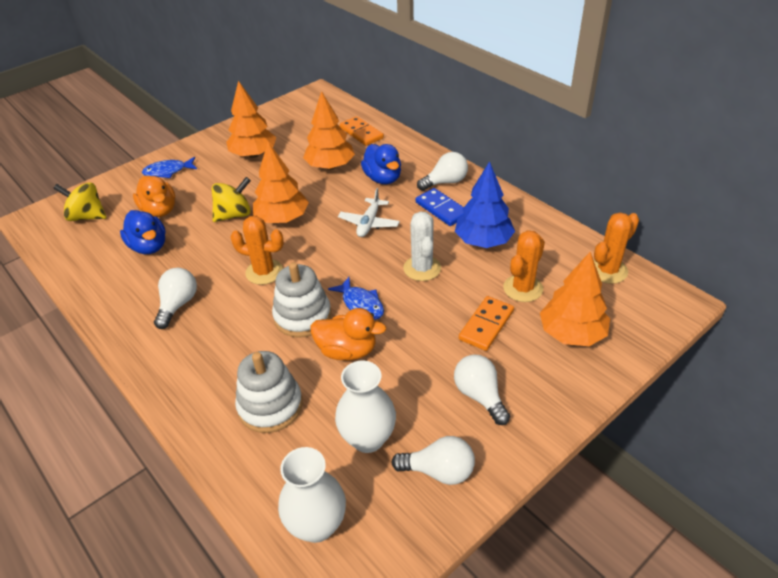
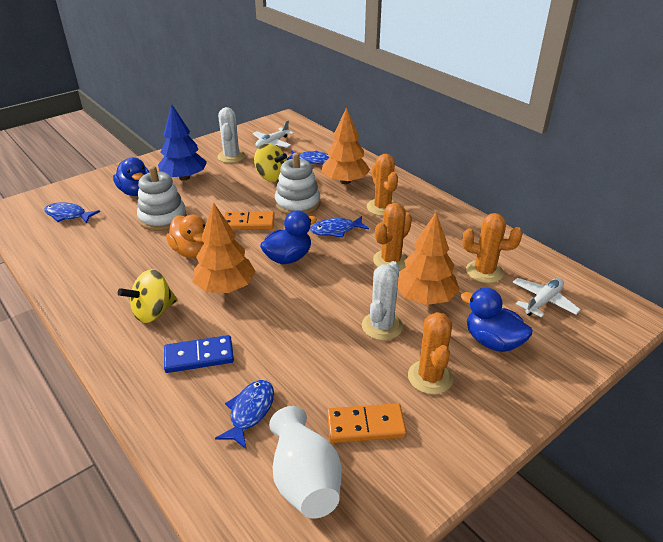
blue duck: 2 -> 3
blue fish: 2 -> 4
orange cactus: 3 -> 4
orange duck: 2 -> 1
orange tree: 4 -> 3
white cactus: 1 -> 2
white light bulb: 4 -> 0
white plane: 1 -> 2
white vase: 2 -> 1

